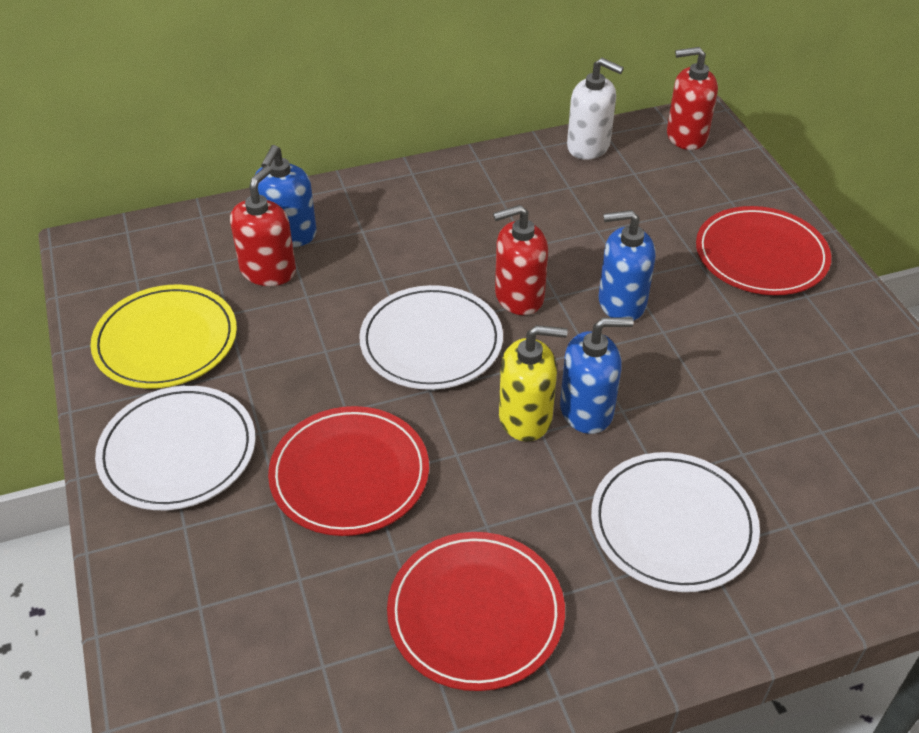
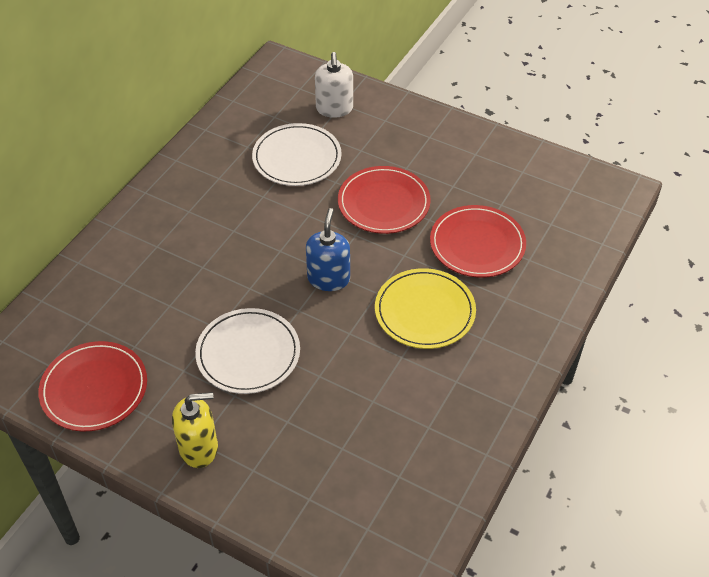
blue soap dispenser: 3 -> 1
red soap dispenser: 3 -> 0
white plate: 3 -> 2

